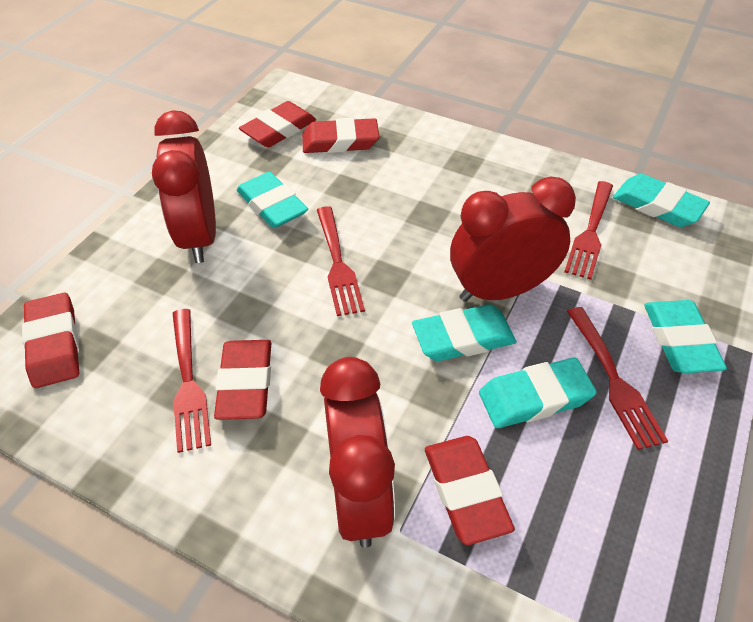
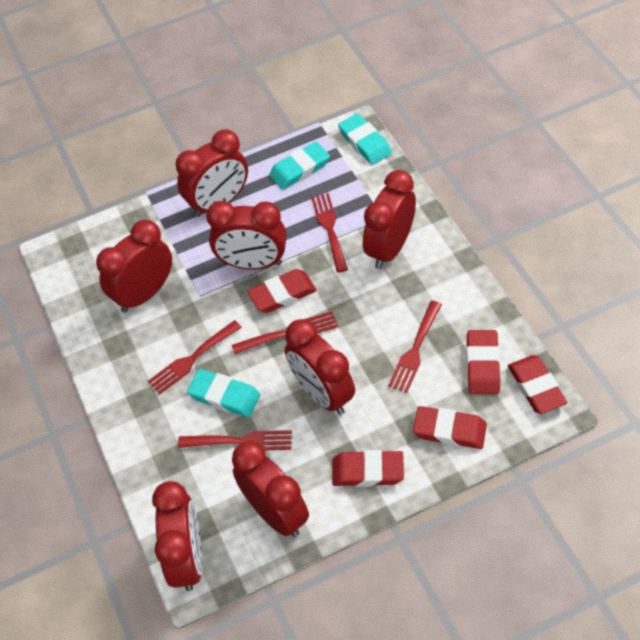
red clock: 3 -> 7
red fork: 4 -> 5
turquoise eraser: 5 -> 3

